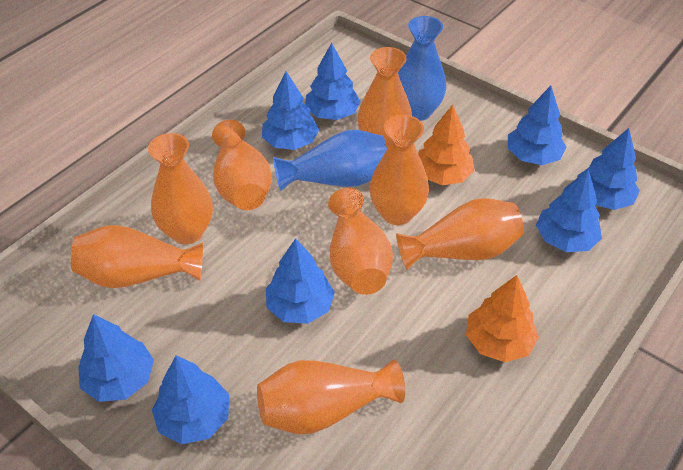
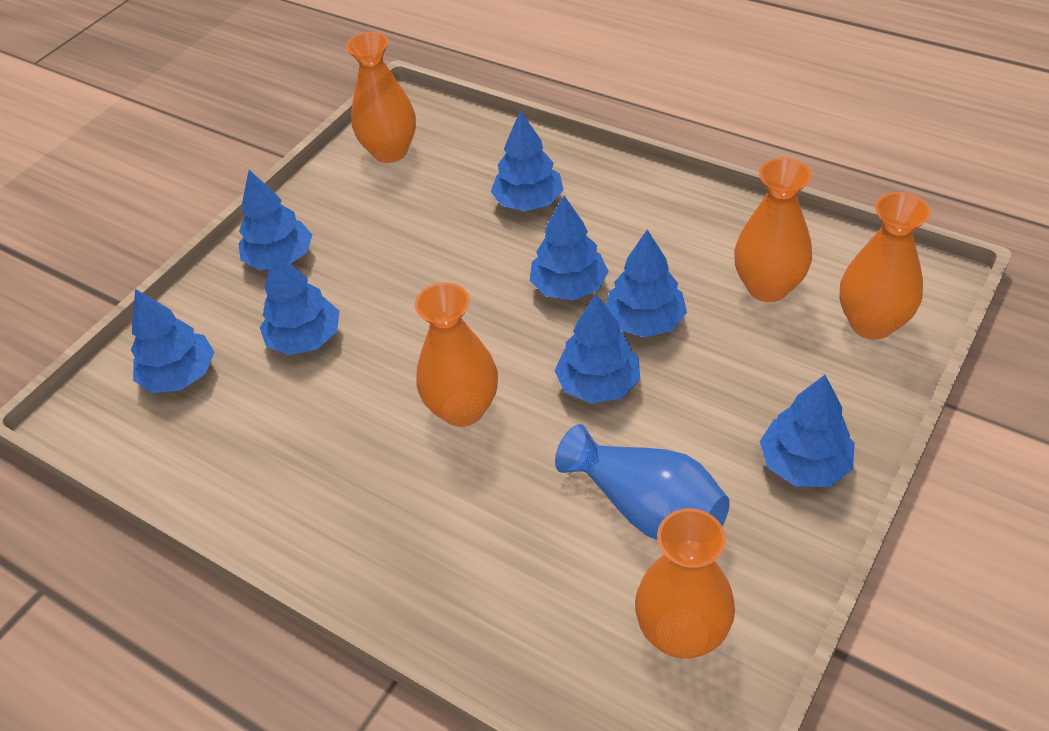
blue vase: 2 -> 1
orange tree: 2 -> 0
orange vase: 8 -> 5

